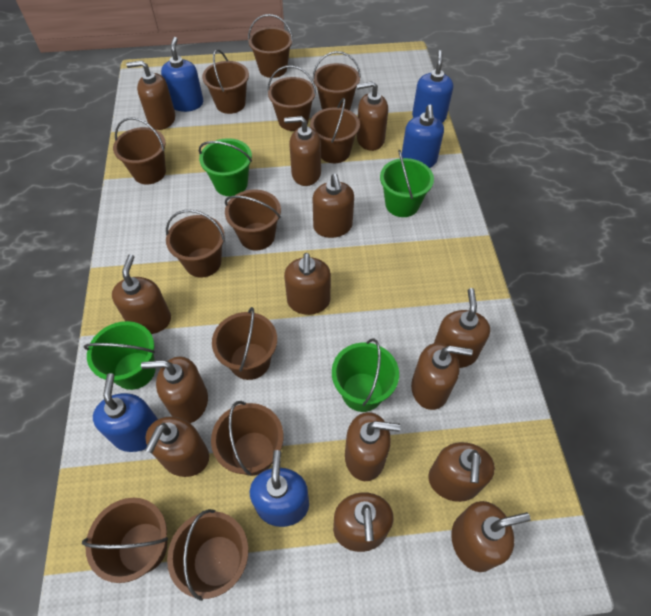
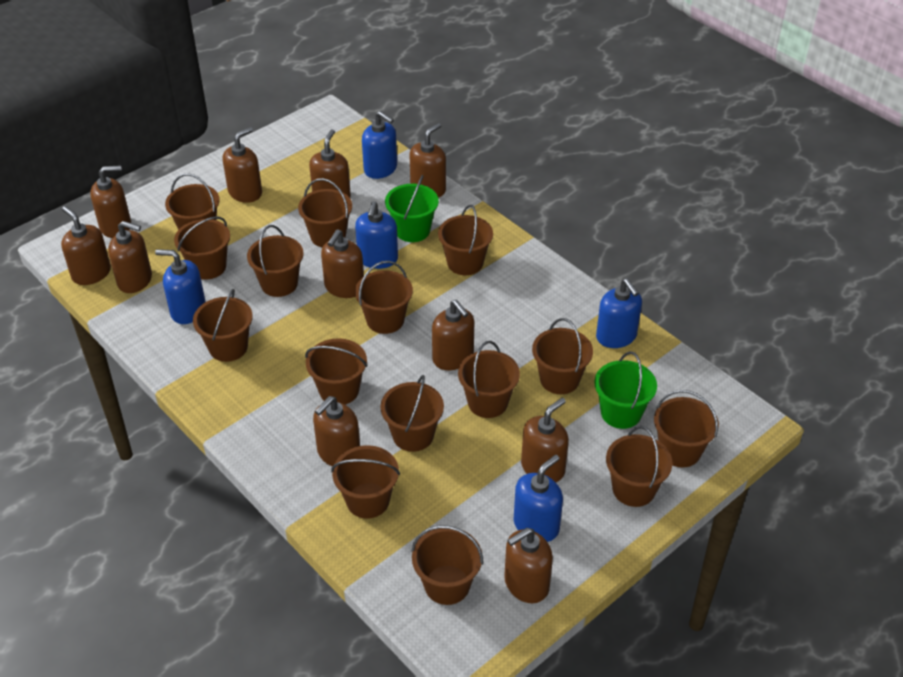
brown bucket: 12 -> 15
brown soap dispenser: 14 -> 11
green bucket: 4 -> 2

